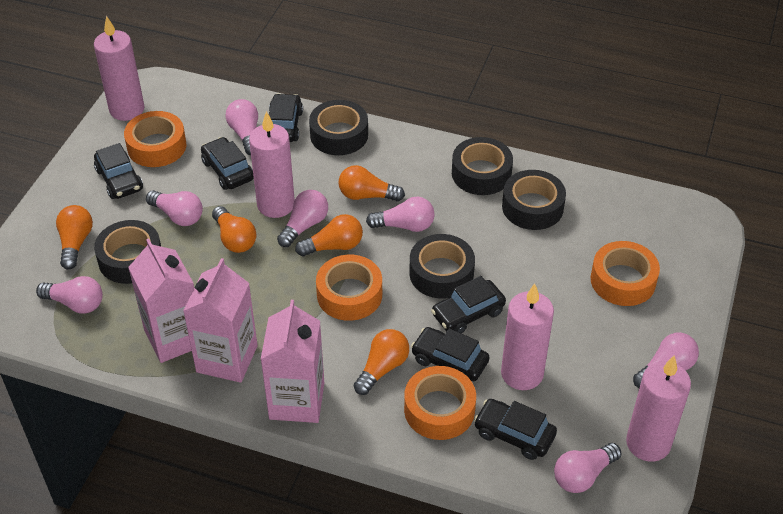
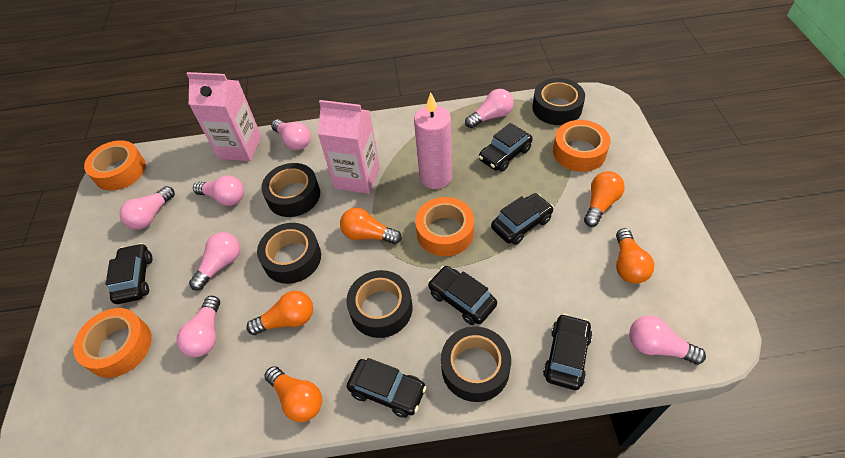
pink candle: 4 -> 1
pink carton: 3 -> 2

